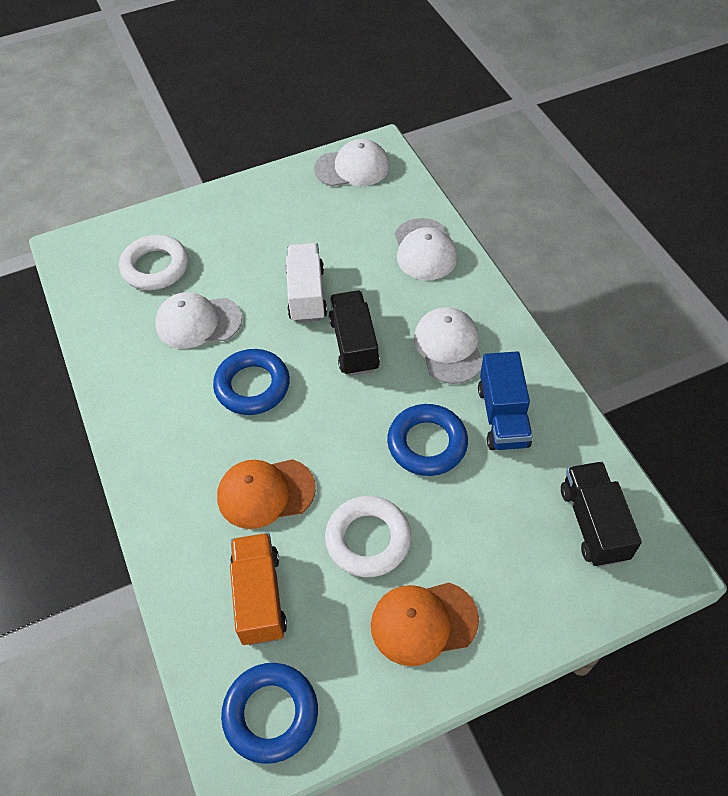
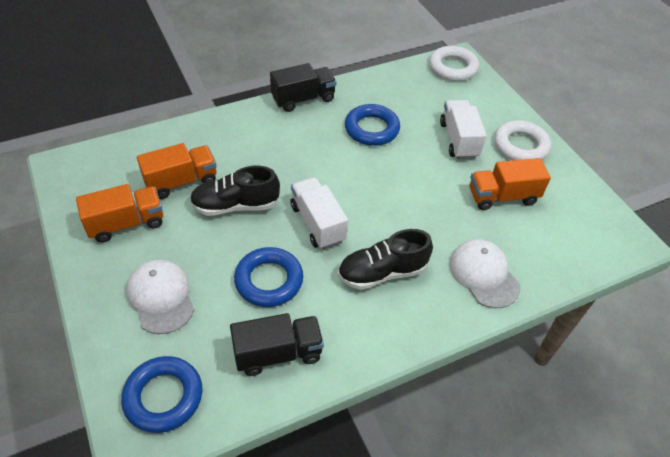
black shoe: 0 -> 2
blue truck: 1 -> 0
orange cap: 2 -> 0
orange truck: 1 -> 3
white cap: 4 -> 2
white truck: 1 -> 2

